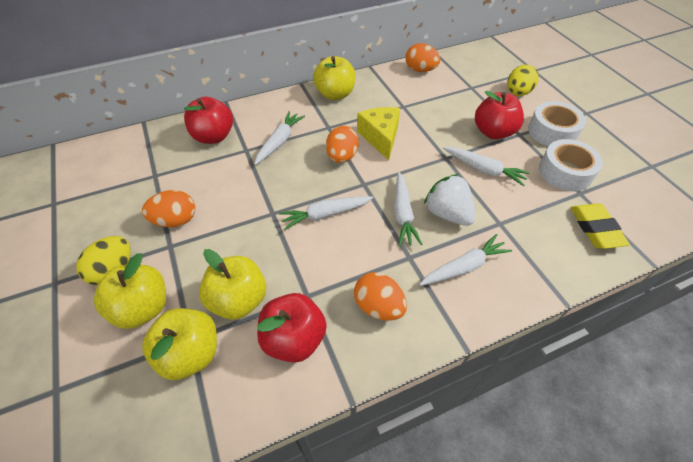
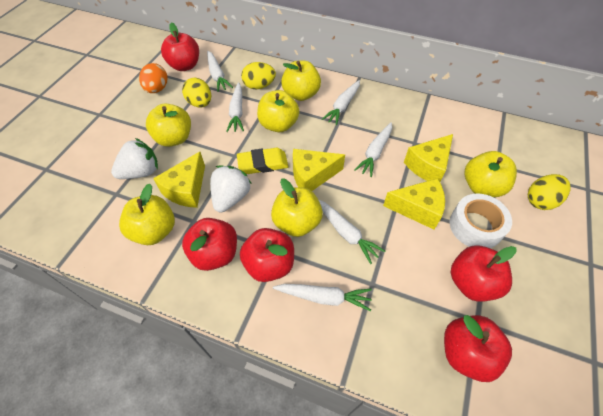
orange egg: 4 -> 1
red apple: 3 -> 5
white carrot: 5 -> 6
white strawberry: 1 -> 2
white tape: 2 -> 1
yellow apple: 4 -> 6
yellow cheese: 1 -> 4
yellow egg: 2 -> 3

